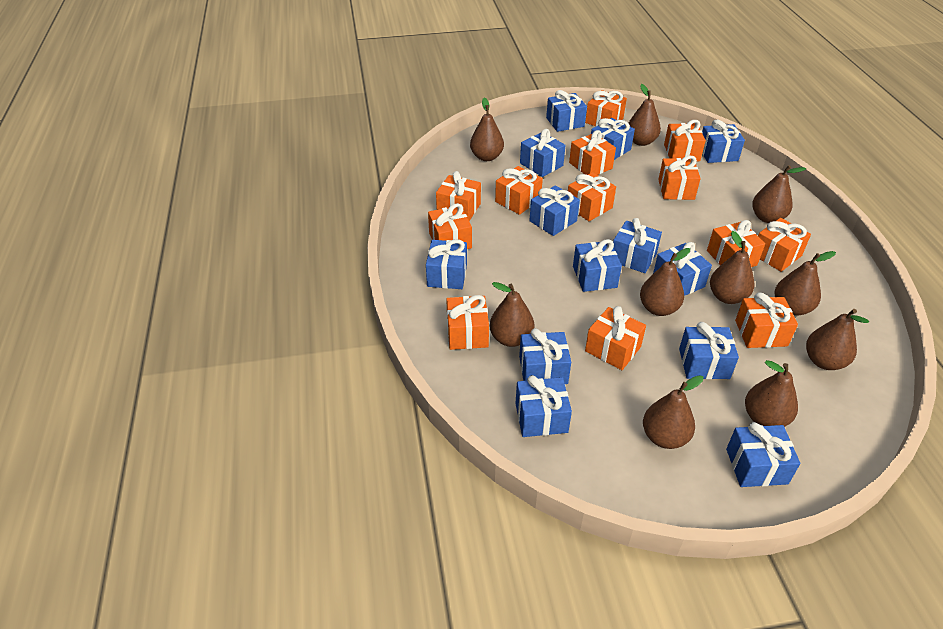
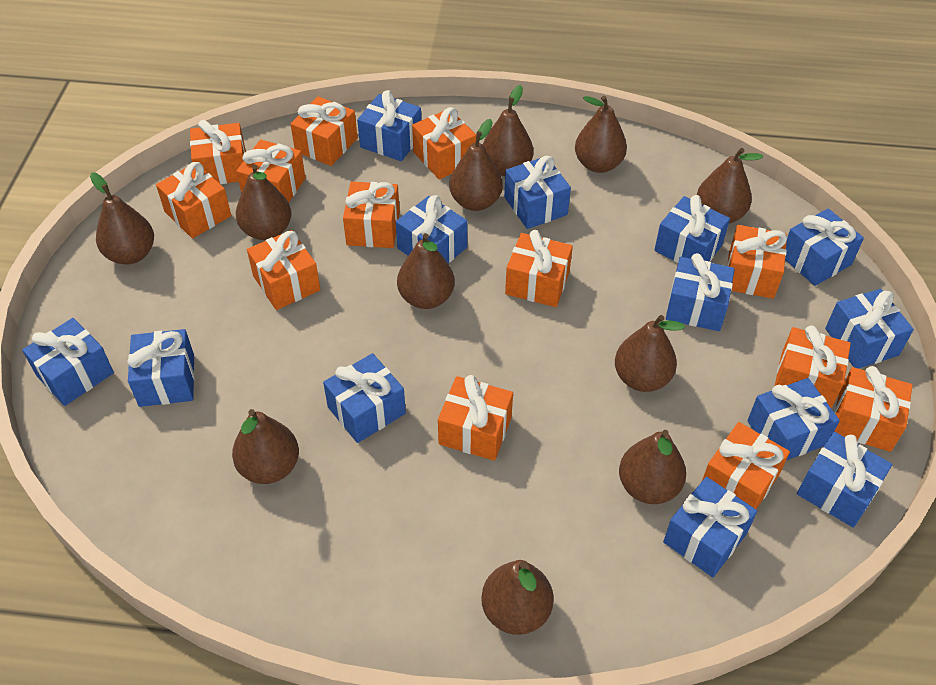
brown pear: 10 -> 11

